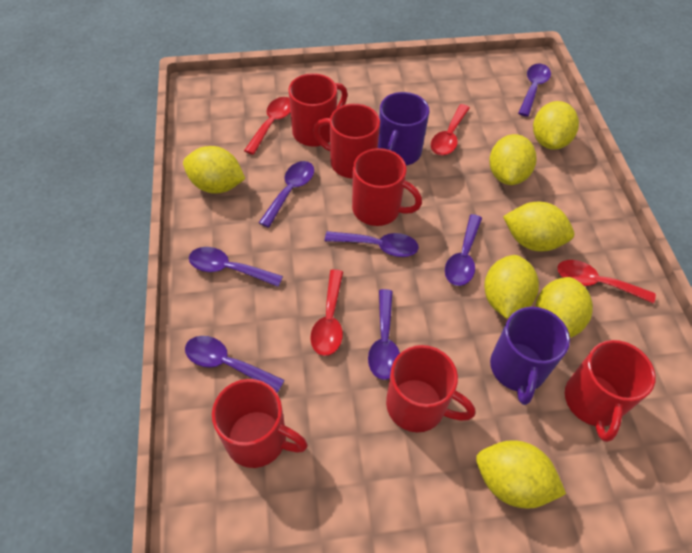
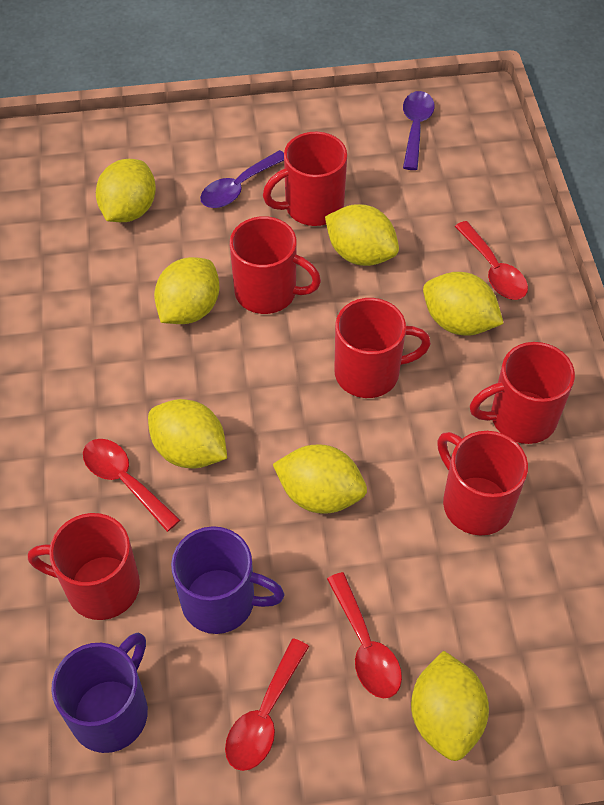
purple spoon: 7 -> 2

